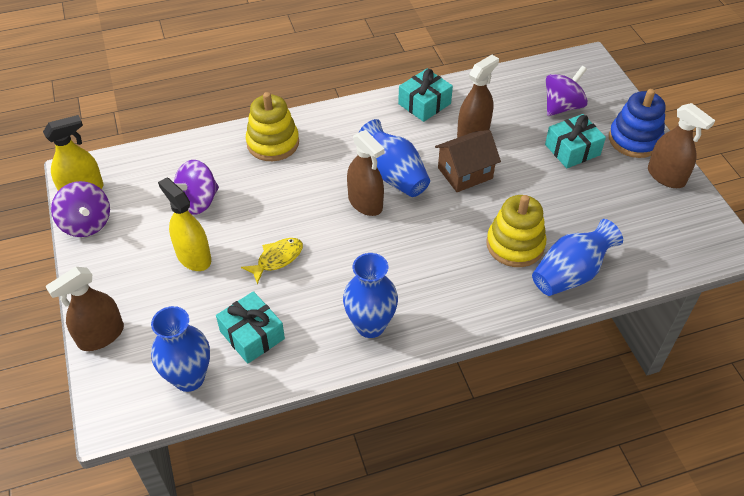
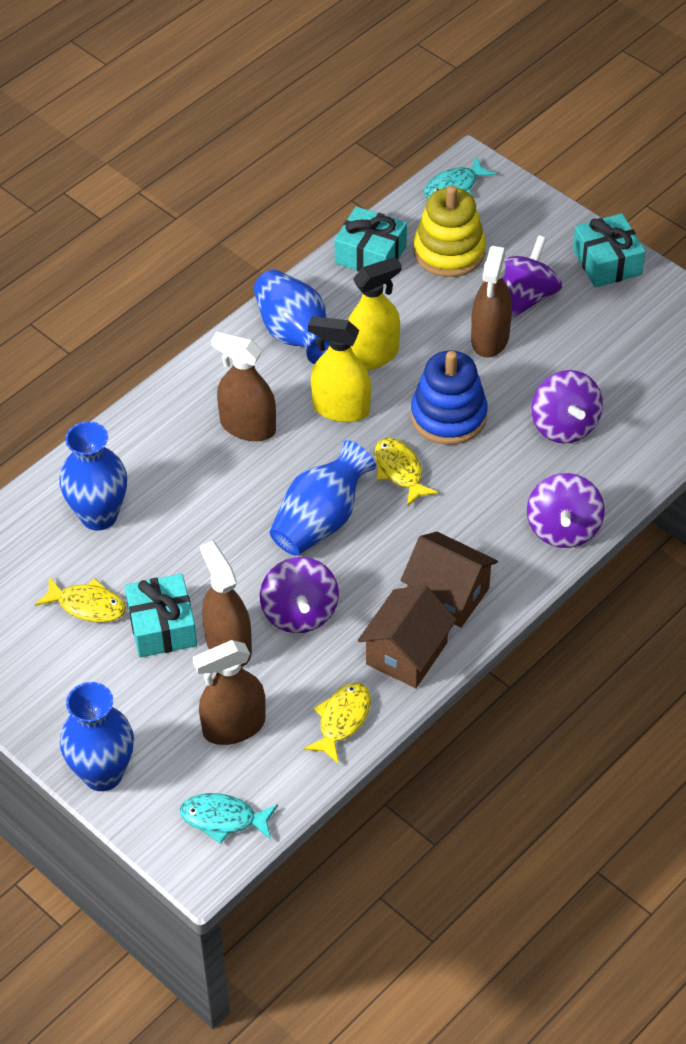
brown house: 1 -> 2
purple spinning top: 3 -> 4
turquoise fish: 0 -> 2
yellow fish: 1 -> 3
yellow stacking toy: 2 -> 1

